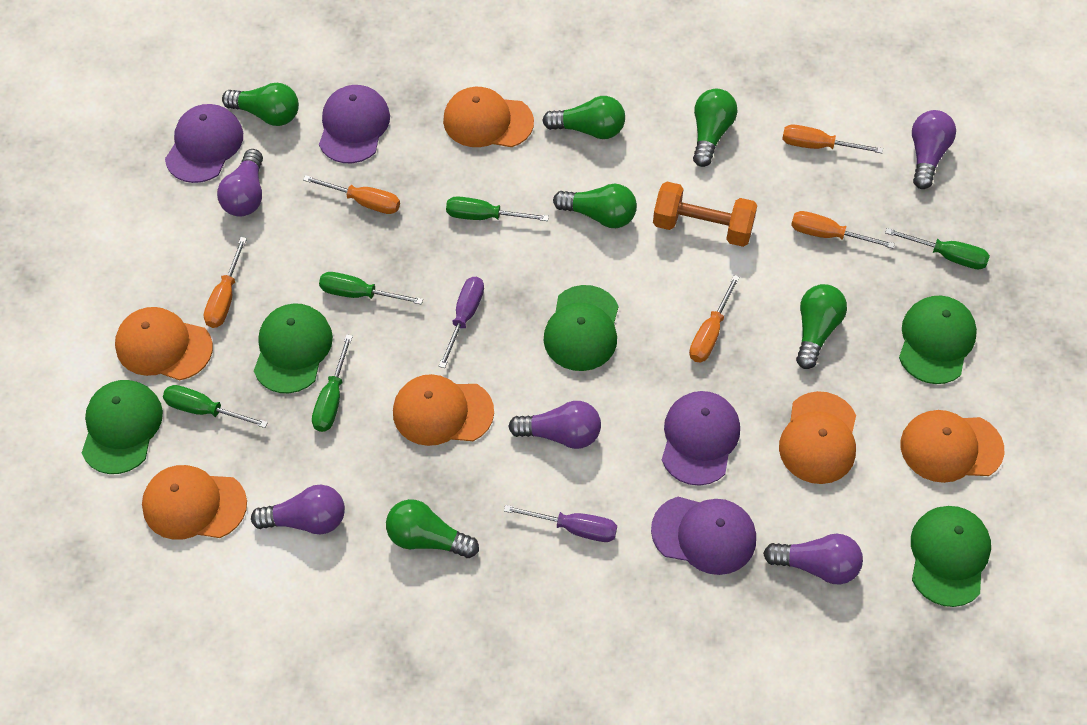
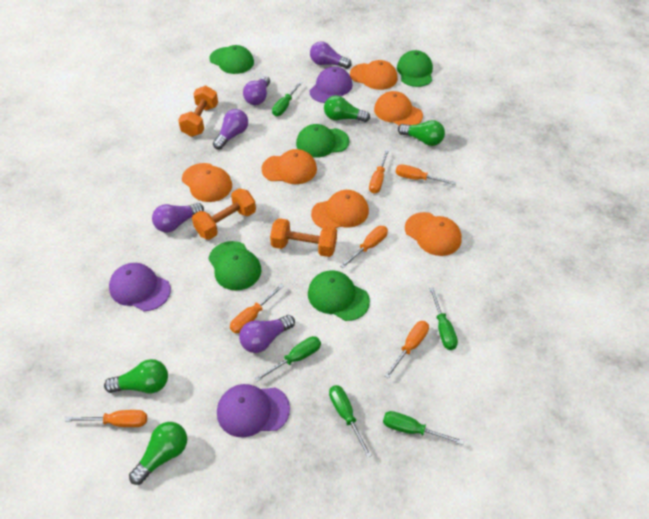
green light bulb: 6 -> 4
orange dumbbell: 1 -> 3
orange screwdriver: 5 -> 6
purple cap: 4 -> 3
purple screwdriver: 2 -> 0

